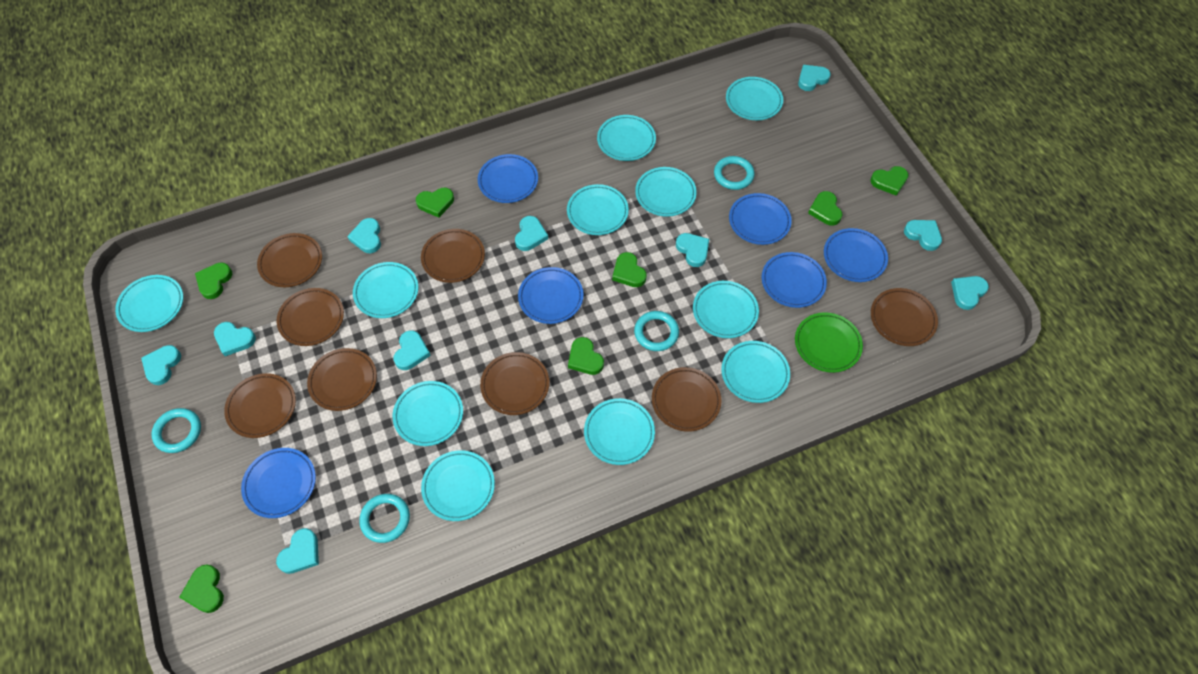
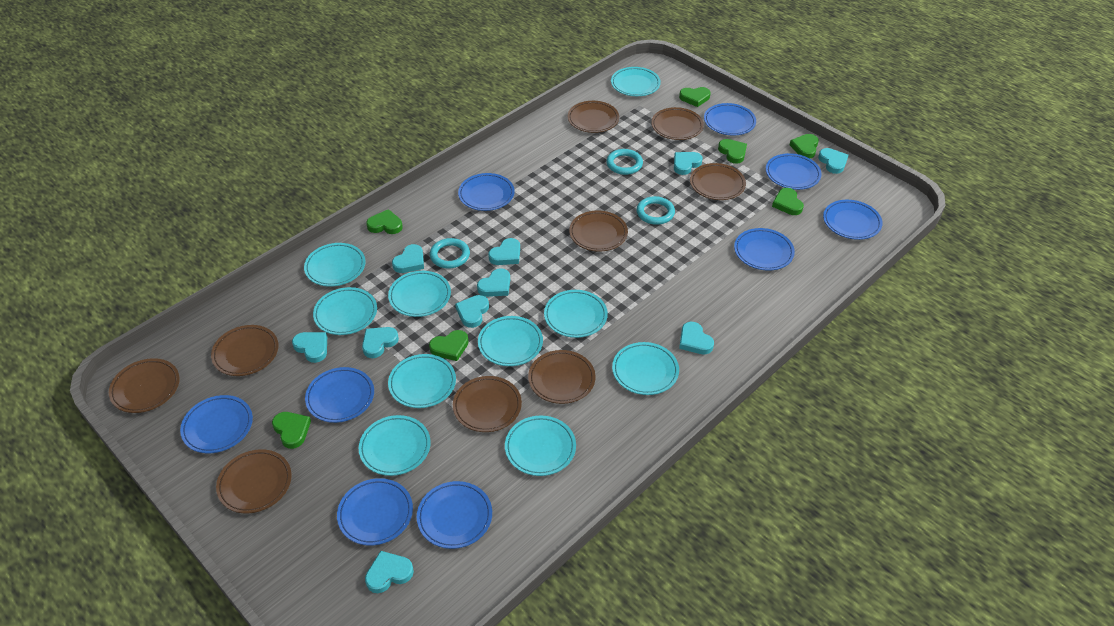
blue plate: 6 -> 9
brown plate: 8 -> 9
green plate: 1 -> 0
turquoise plate: 11 -> 10
turquoise ring: 4 -> 3

